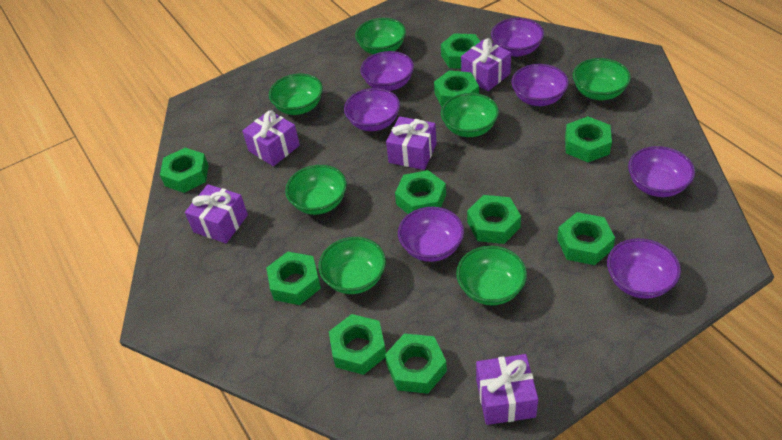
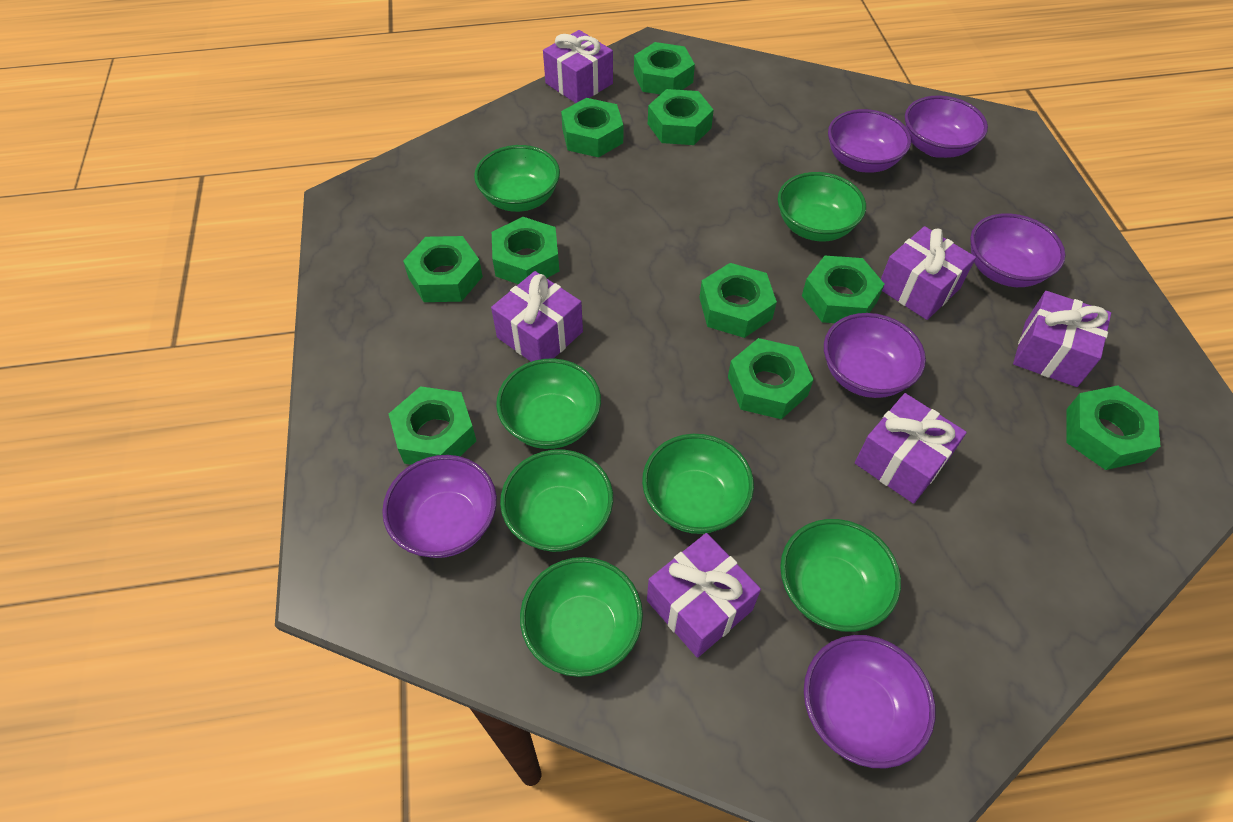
purple bowl: 7 -> 6
purple gift: 5 -> 6

